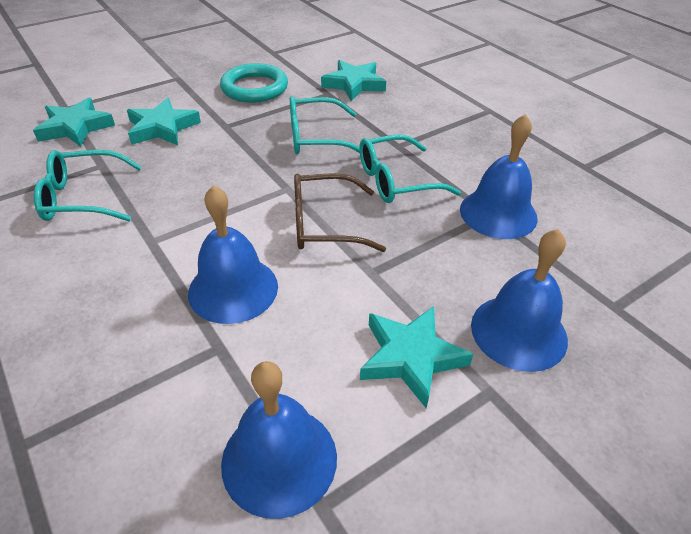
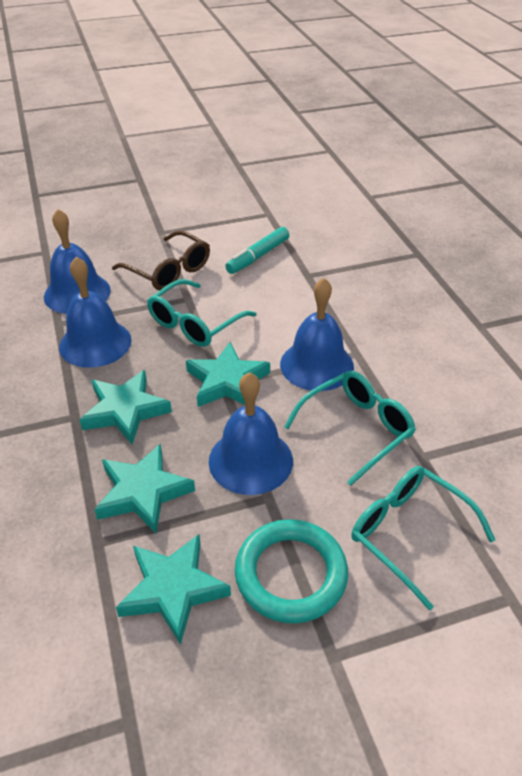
turquoise marker: 0 -> 1

